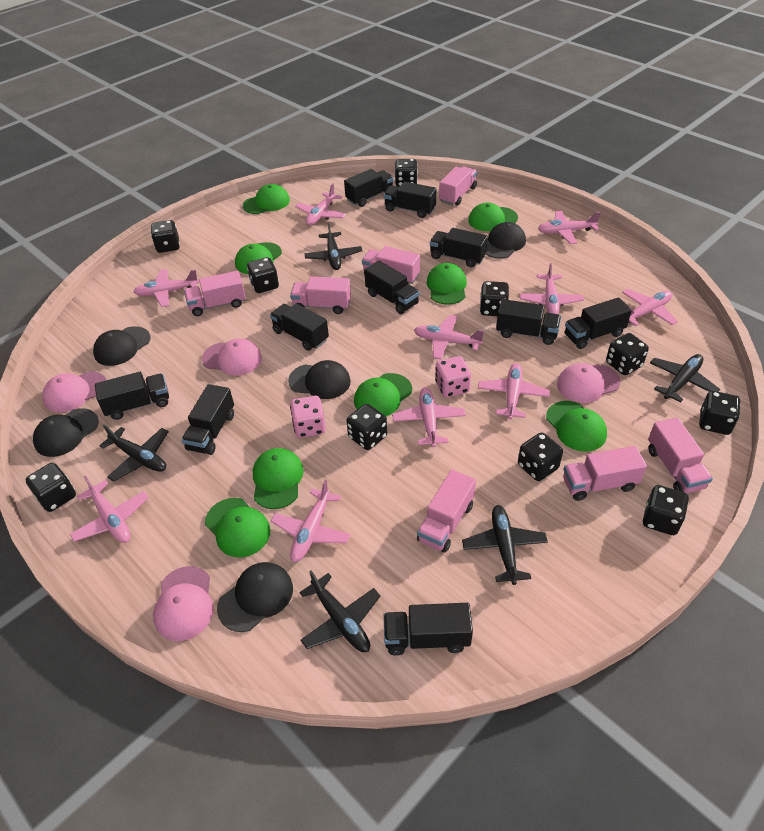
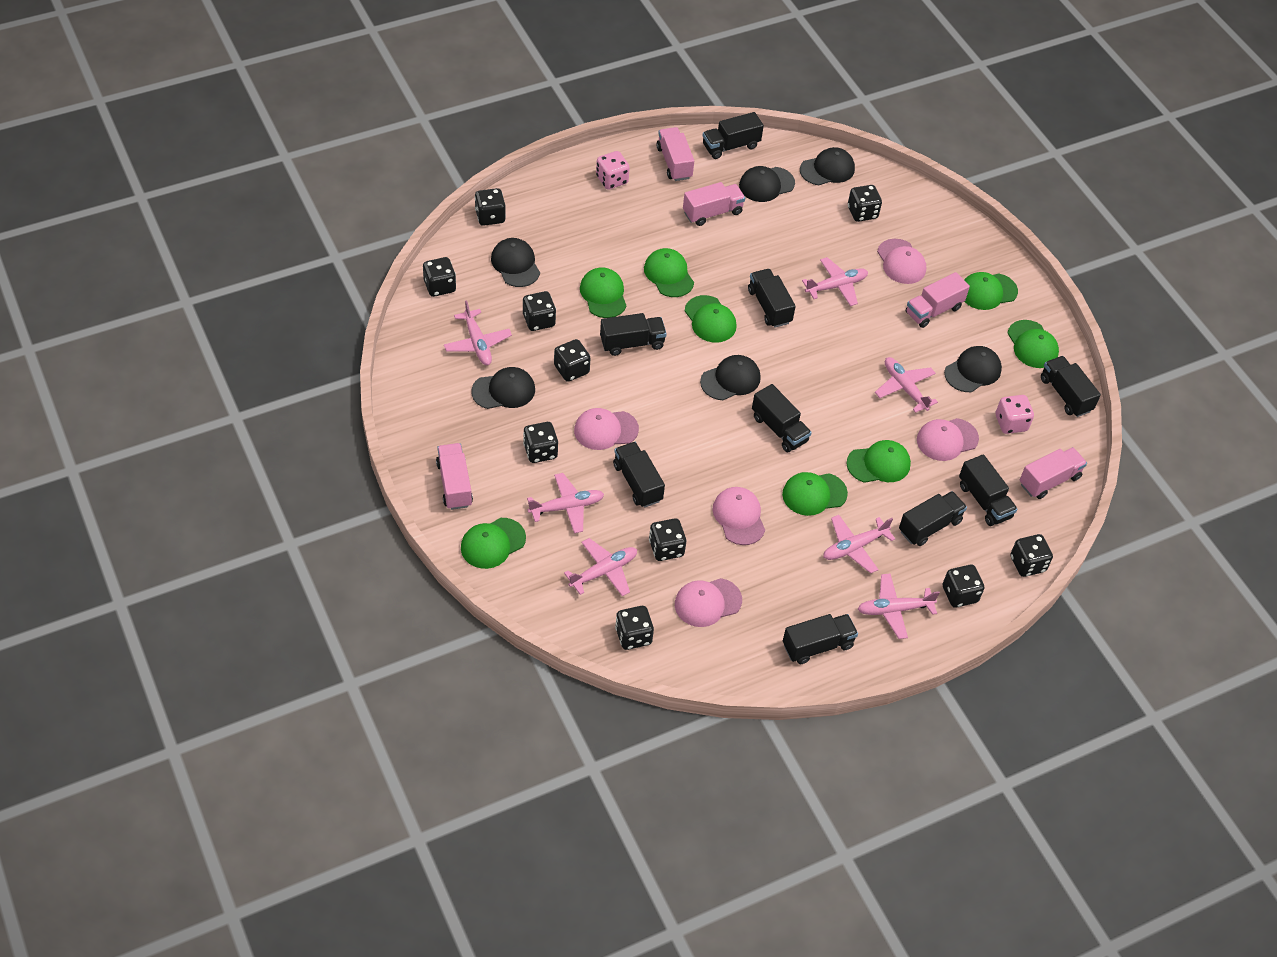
black cap: 5 -> 6
black plane: 5 -> 0
black truck: 10 -> 9
pink cap: 4 -> 5
pink plane: 10 -> 7
pink truck: 7 -> 5

